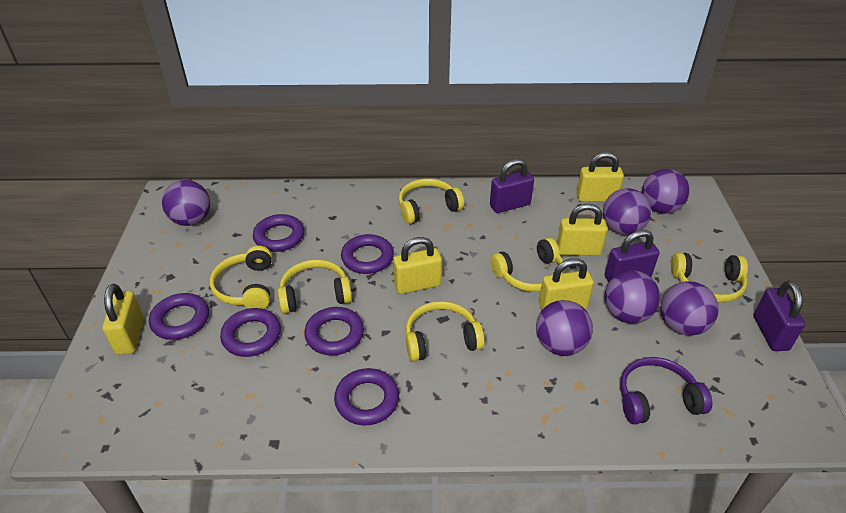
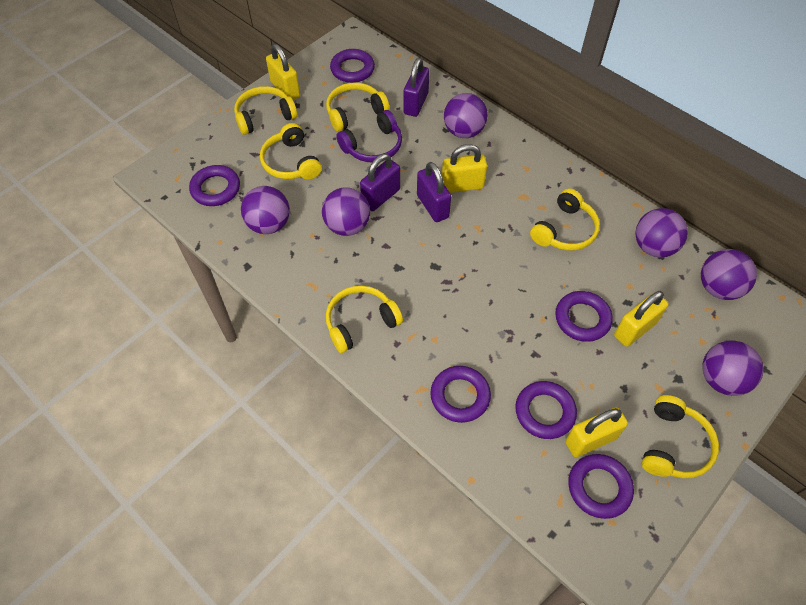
yellow padlock: 5 -> 4

